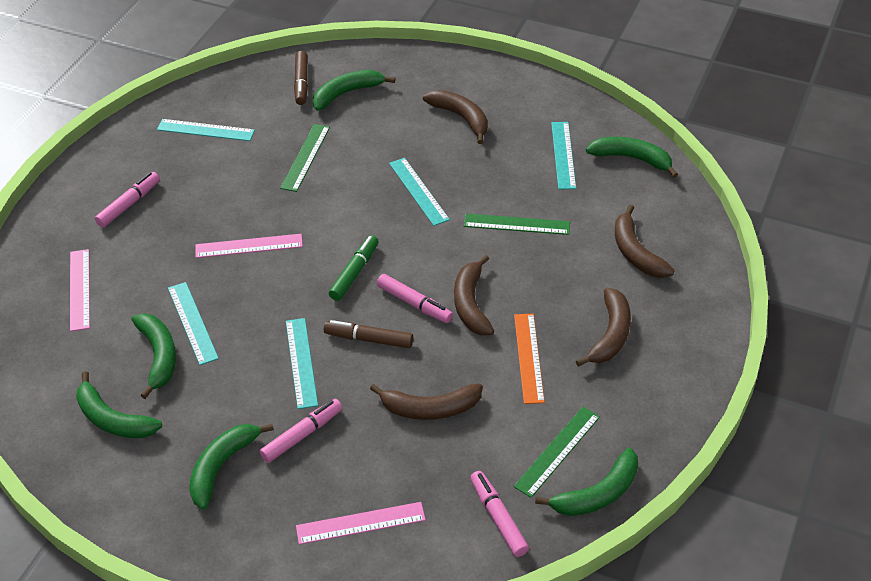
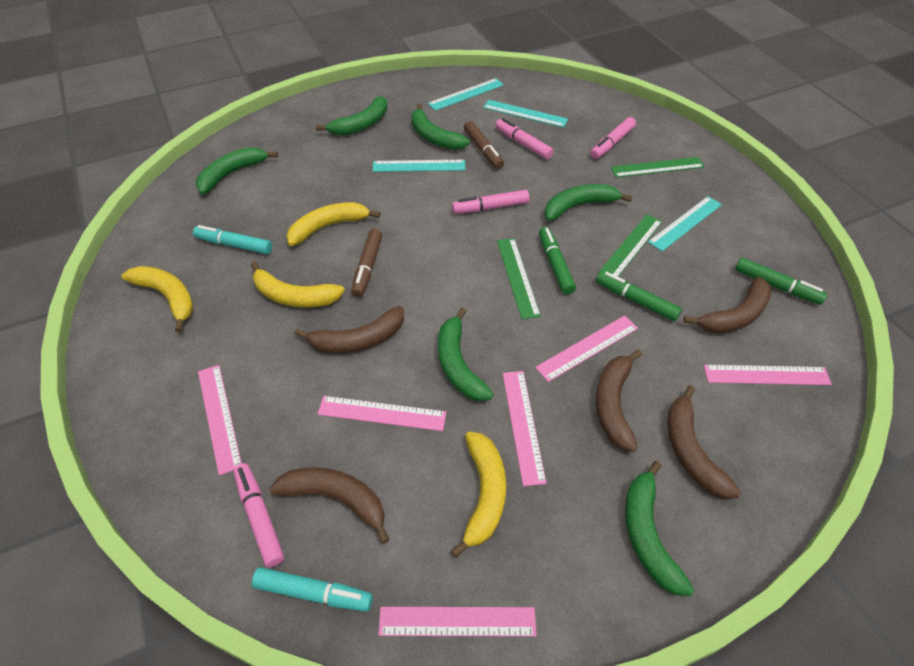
green marker: 1 -> 3
orange ruler: 1 -> 0
pink ruler: 3 -> 6
turquoise marker: 0 -> 2
turquoise ruler: 5 -> 4
yellow banana: 0 -> 4

